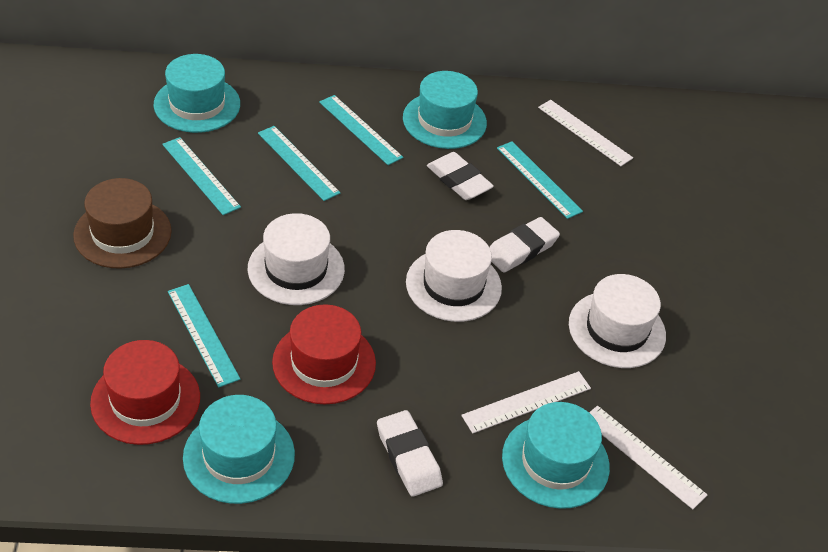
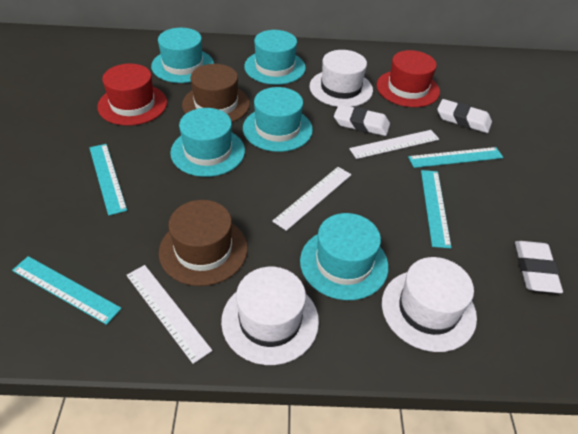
brown hat: 1 -> 2
turquoise hat: 4 -> 5
turquoise ruler: 5 -> 4

